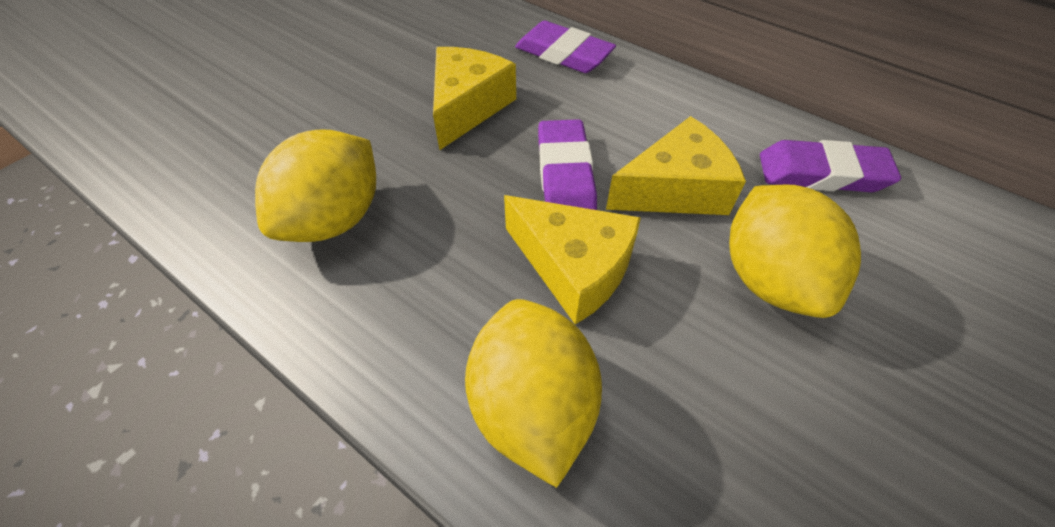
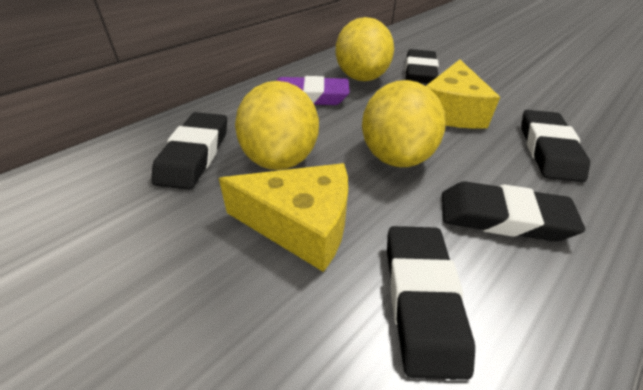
black eraser: 0 -> 5
purple eraser: 3 -> 1
yellow cheese: 3 -> 2

